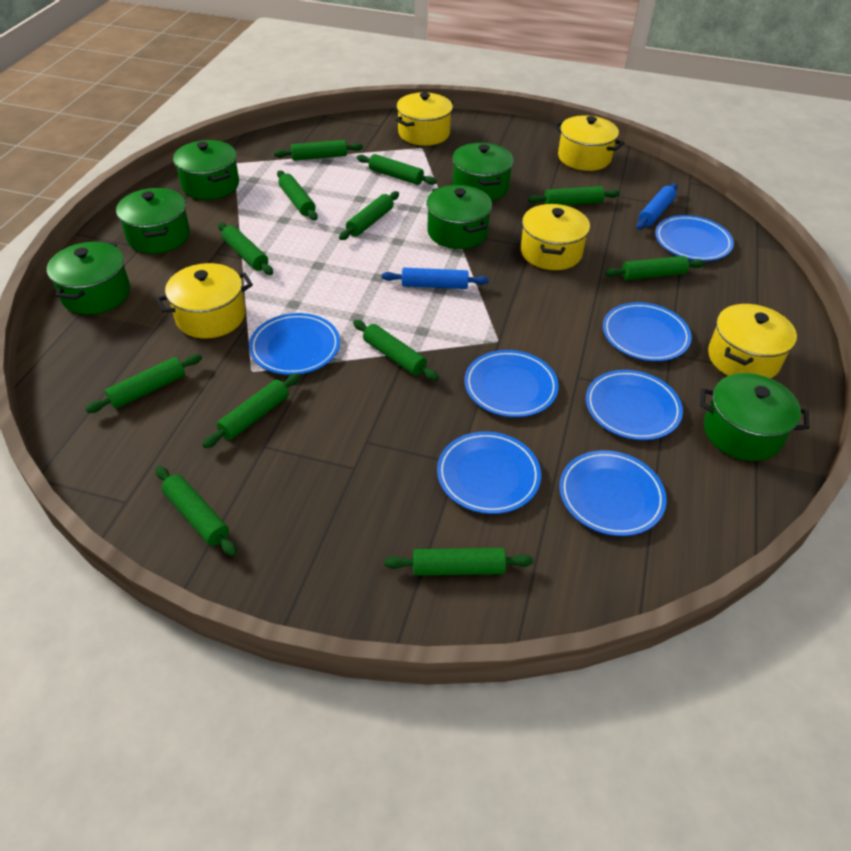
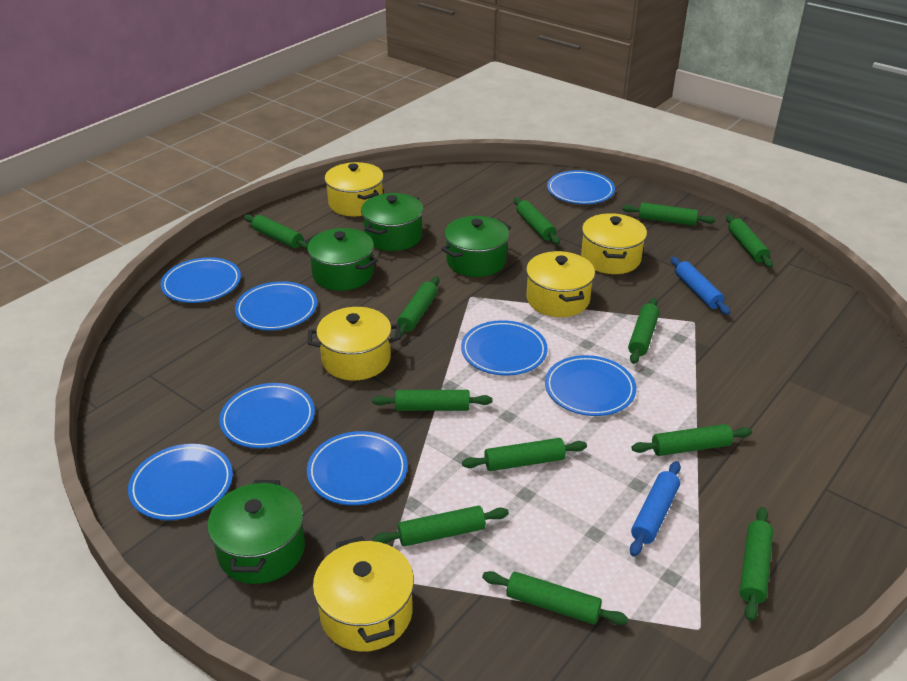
blue plate: 7 -> 8
green pot: 6 -> 4

